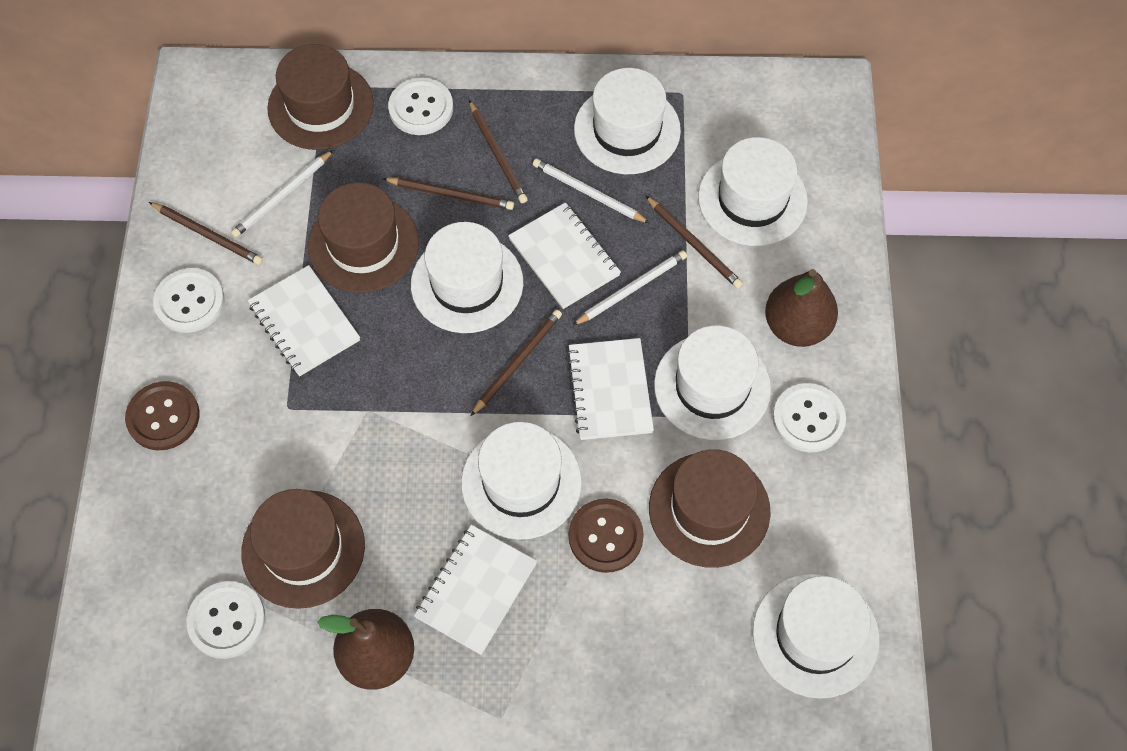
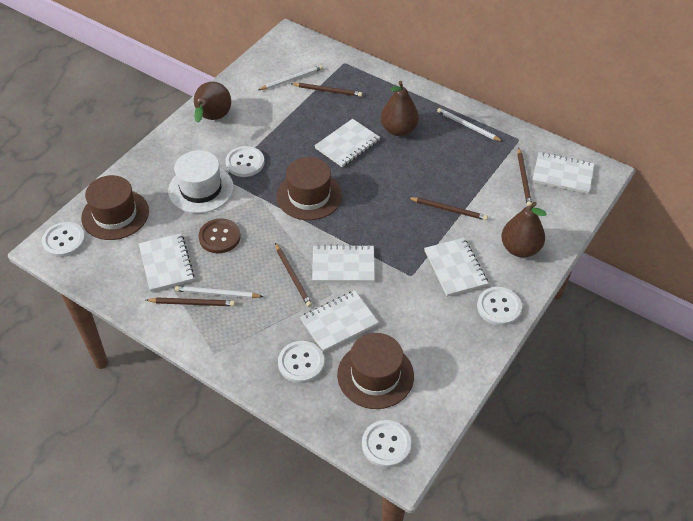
brown button: 2 -> 1
brown hat: 4 -> 3
brown pear: 2 -> 3
white button: 4 -> 5
white hat: 6 -> 1
white notebook: 4 -> 6

